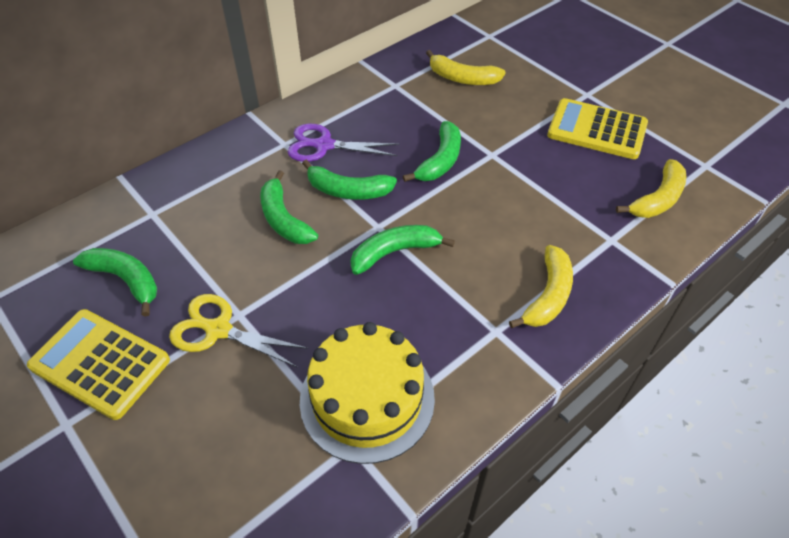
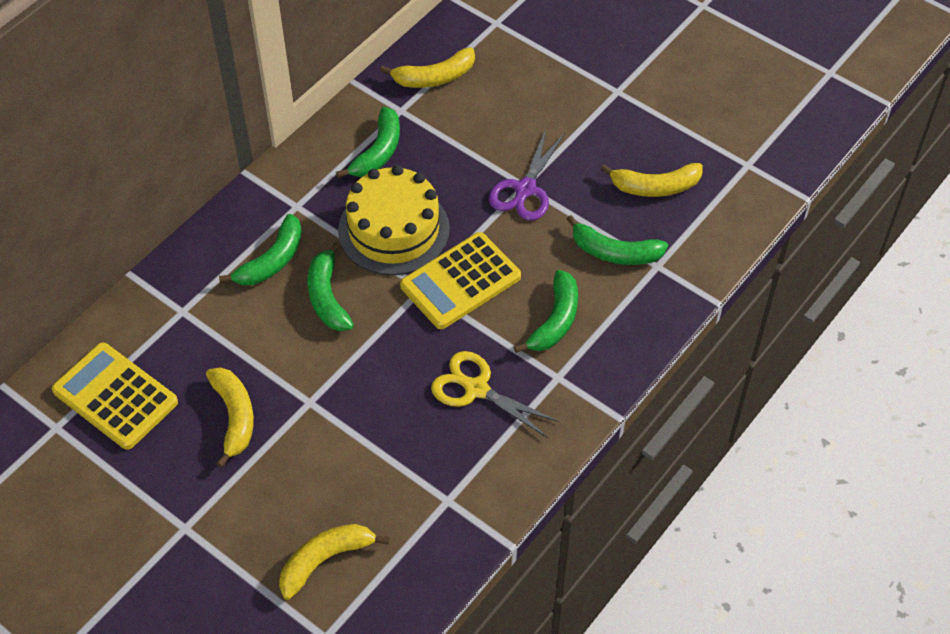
yellow banana: 3 -> 4

